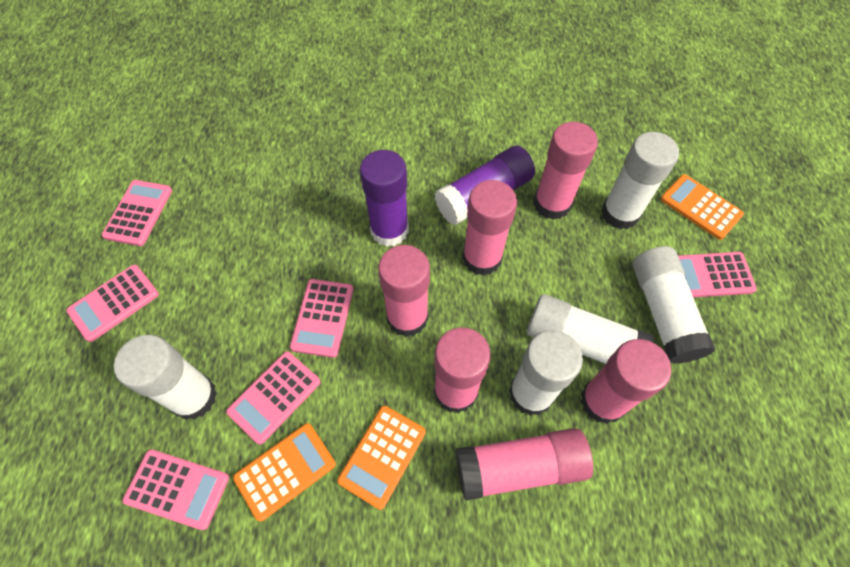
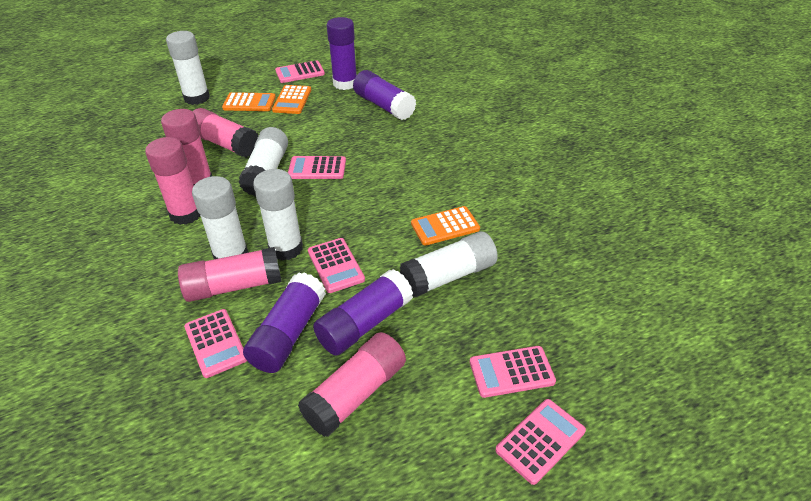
pink glue stick: 6 -> 5
purple glue stick: 2 -> 4

